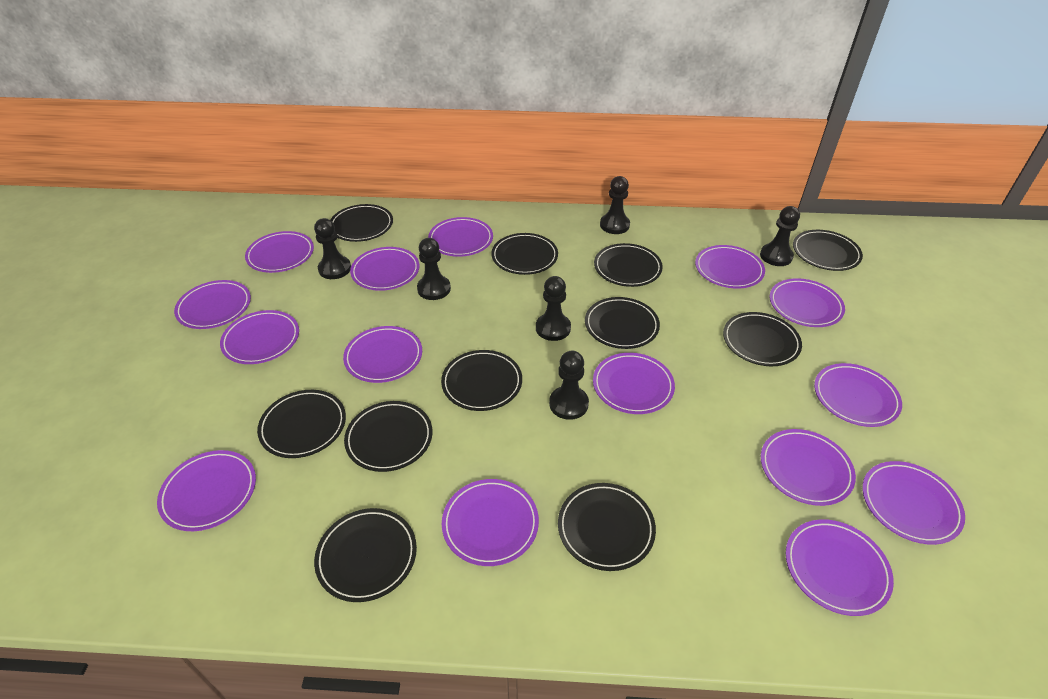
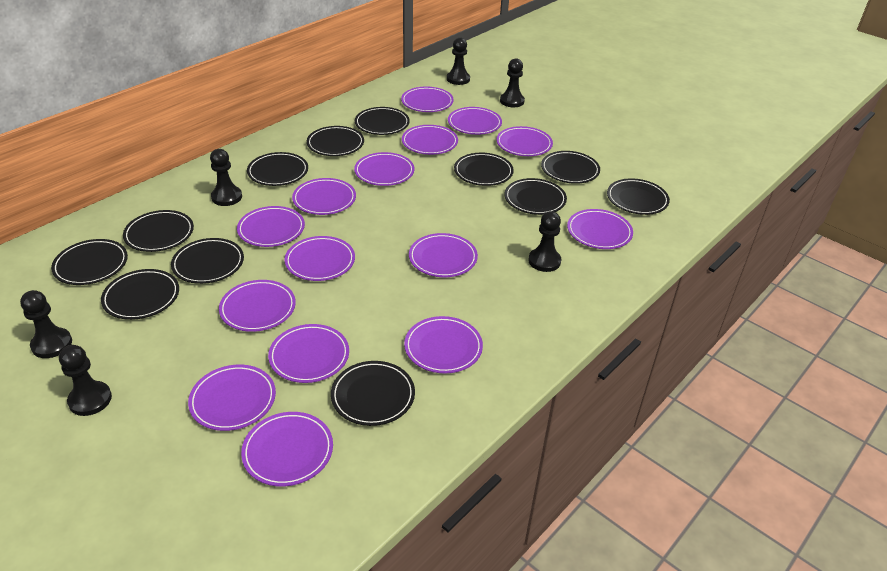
black plate: 11 -> 12

